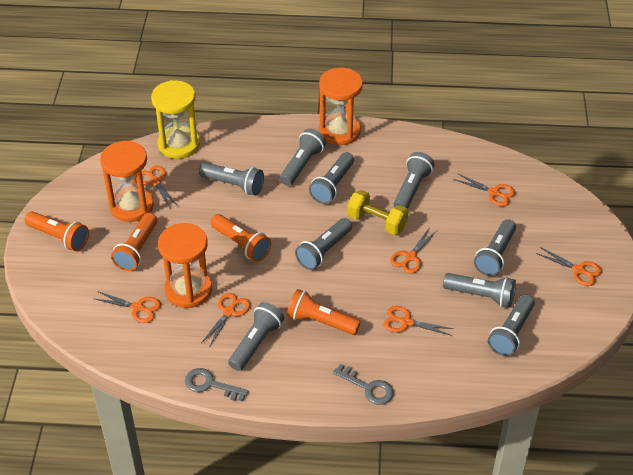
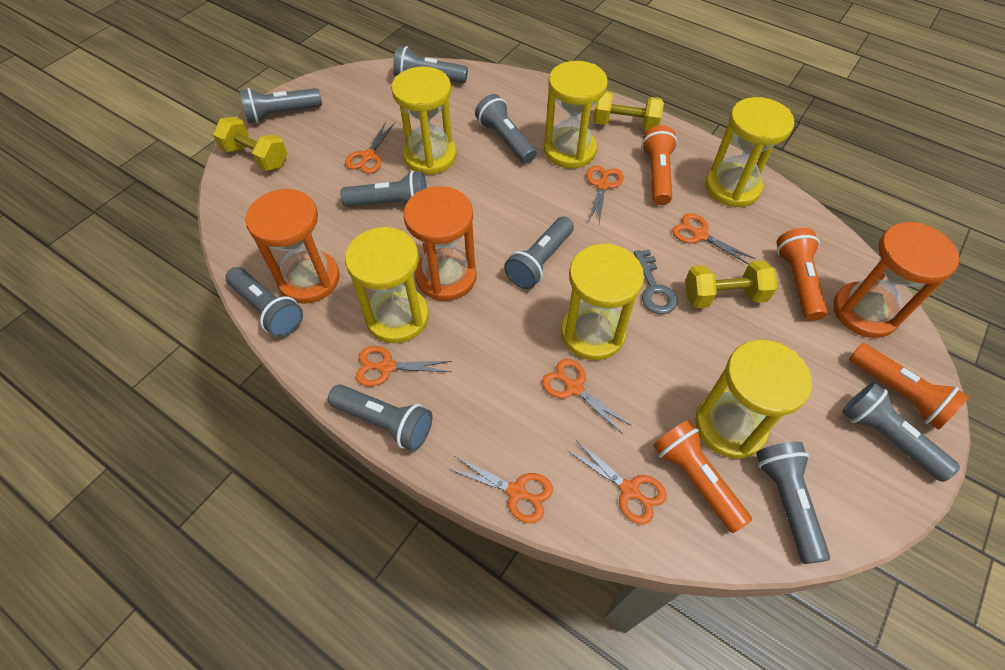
grey key: 2 -> 1
yellow dumbbell: 1 -> 3
yellow hourglass: 1 -> 6

